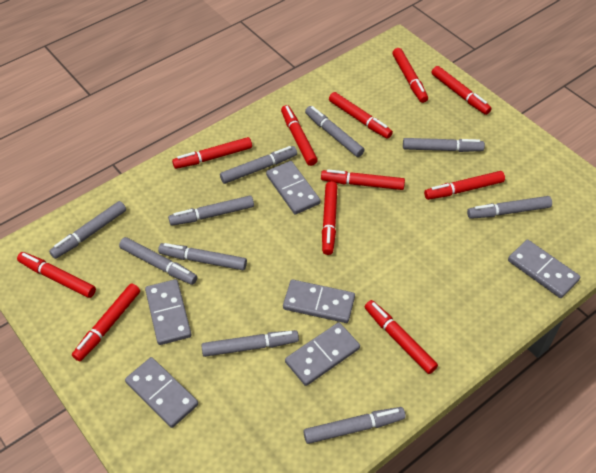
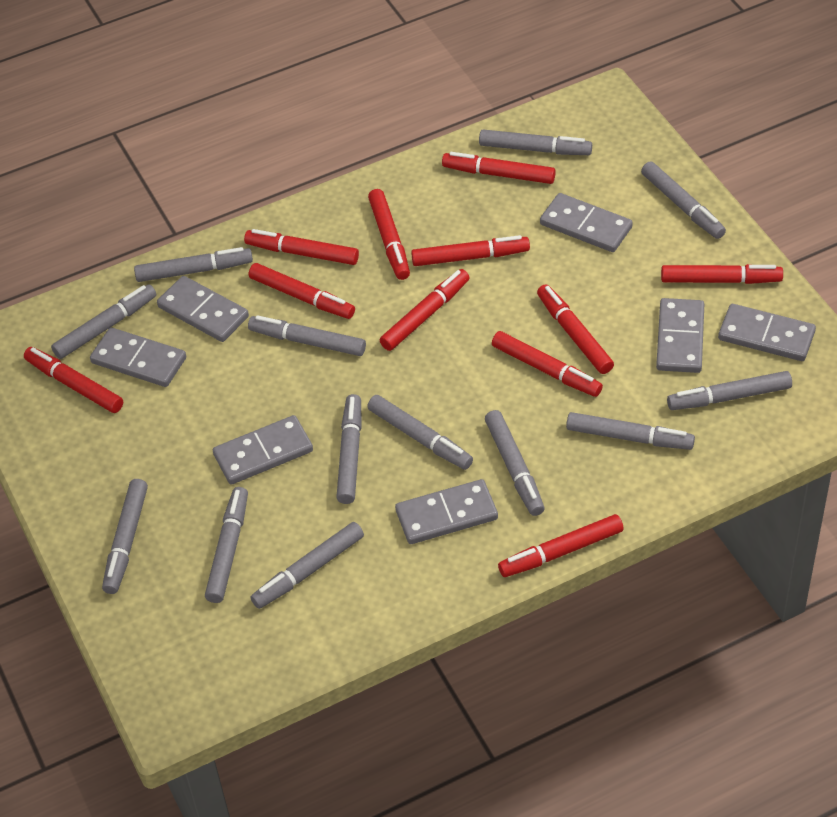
grey domino: 6 -> 7
grey marker: 10 -> 13

